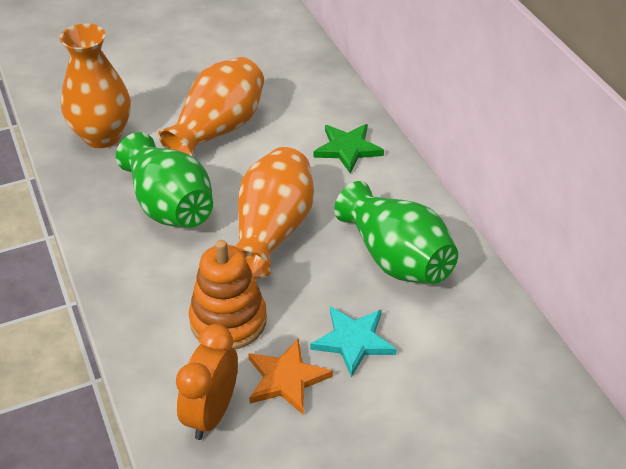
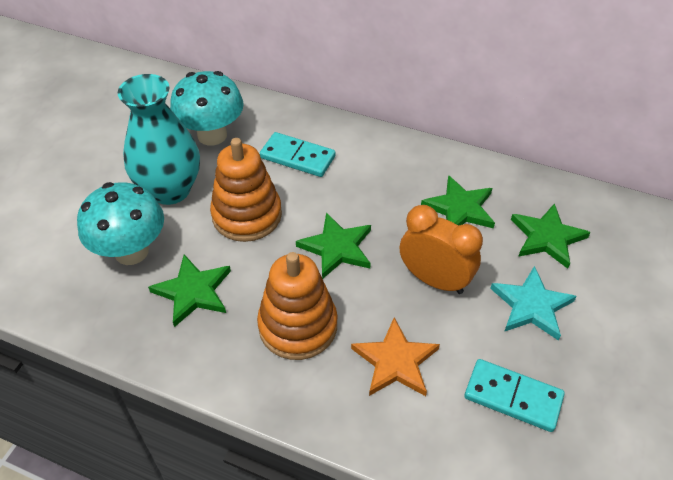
green star: 1 -> 4
green vase: 2 -> 0
orange stacking toy: 1 -> 2
orange vase: 3 -> 0
turquoise domino: 0 -> 2
turquoise mushroom: 0 -> 2
turquoise vase: 0 -> 1

